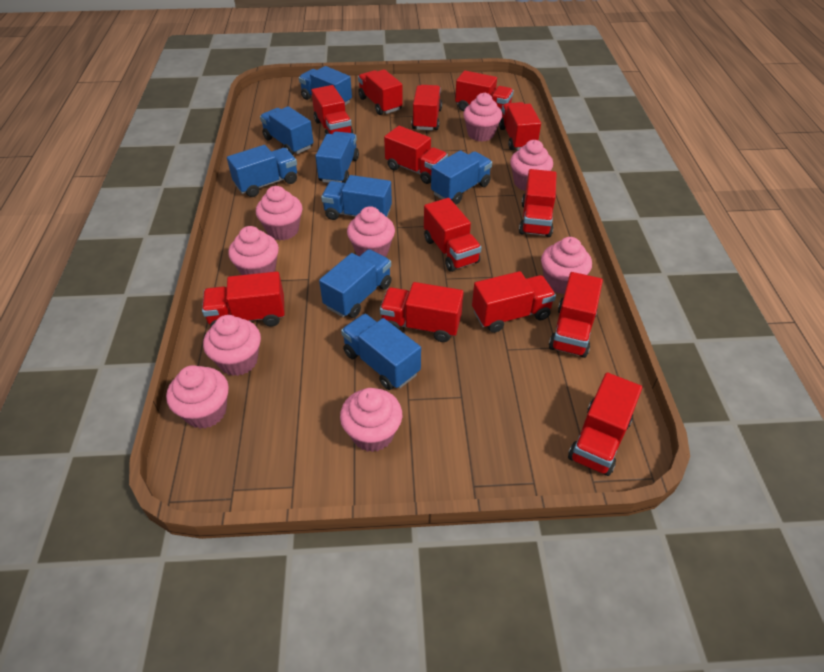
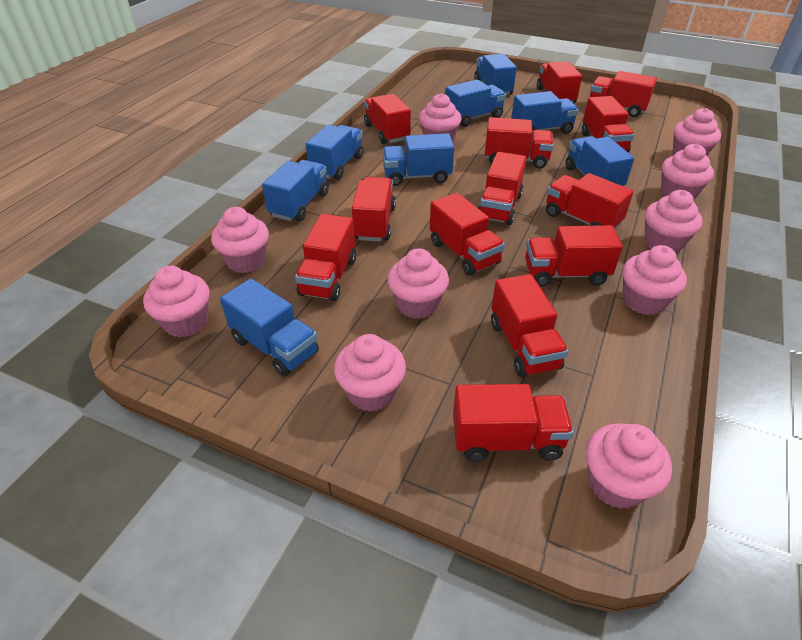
pink cupcake: 9 -> 10

